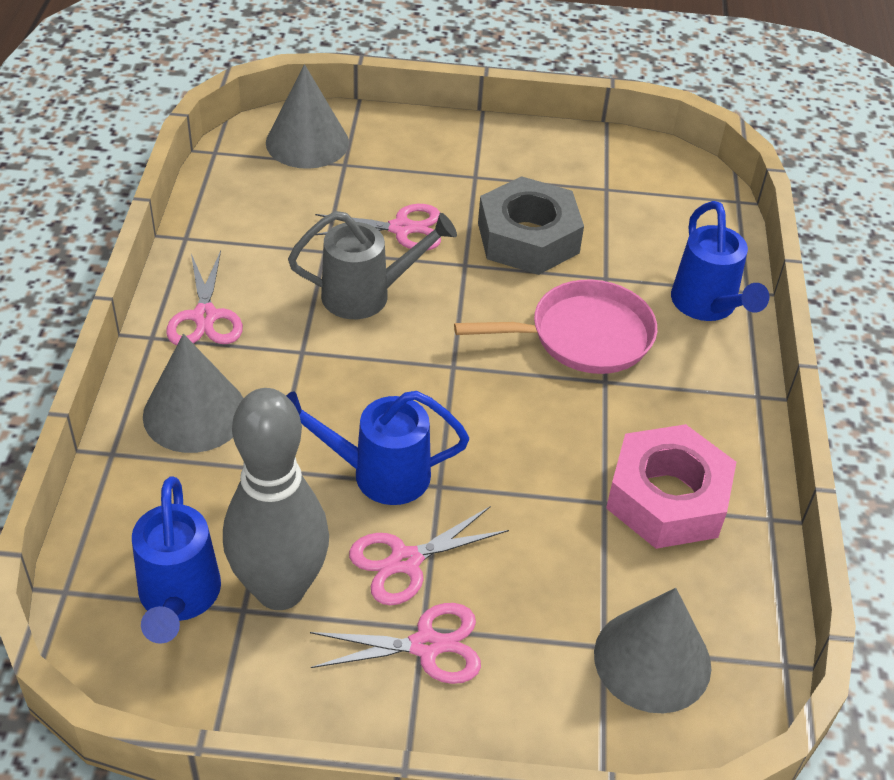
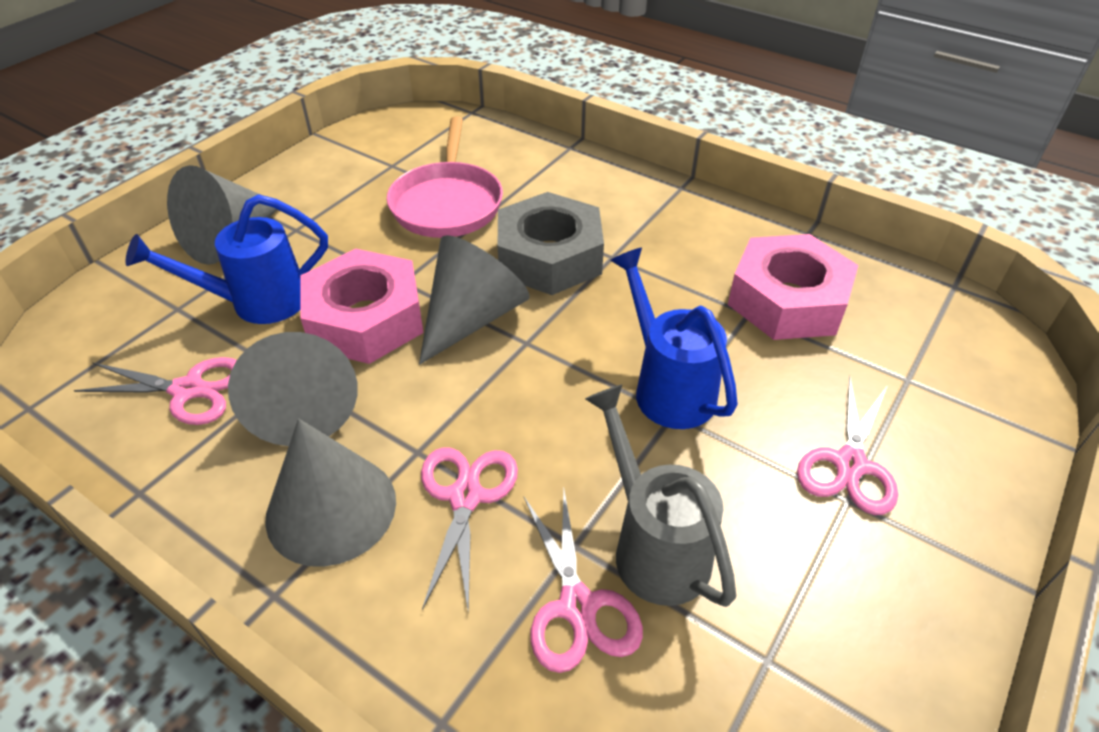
blue watering can: 3 -> 2
grey bowling pin: 1 -> 0
grey cone: 3 -> 4
pink nut: 1 -> 2

